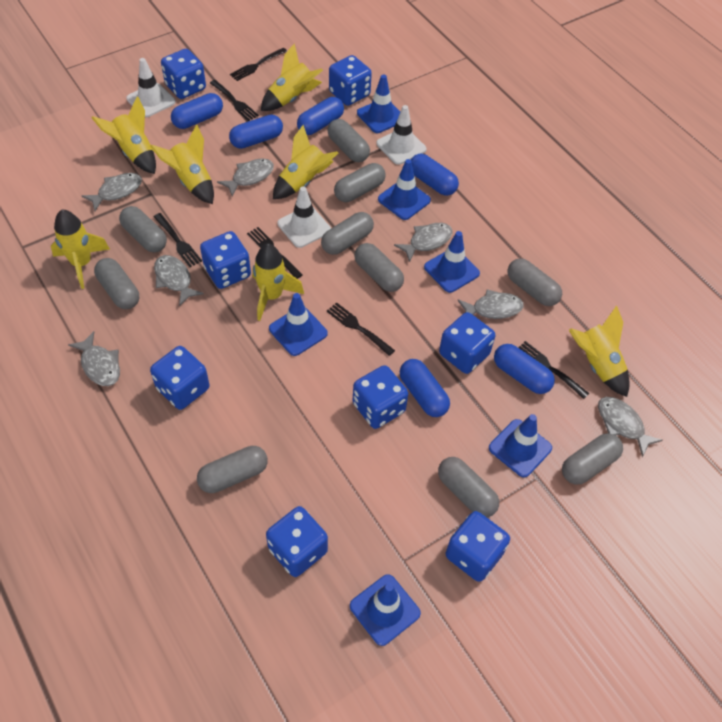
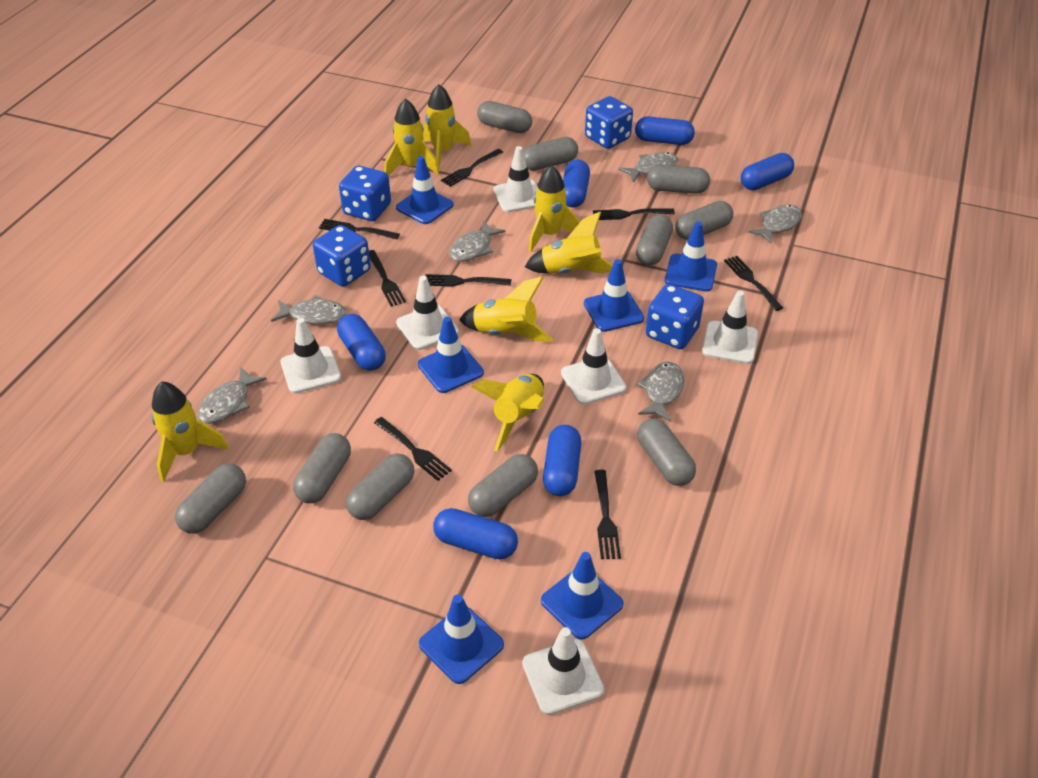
black fork: 6 -> 8
blue dice: 8 -> 4
grey fish: 7 -> 6
white traffic cone: 3 -> 6

